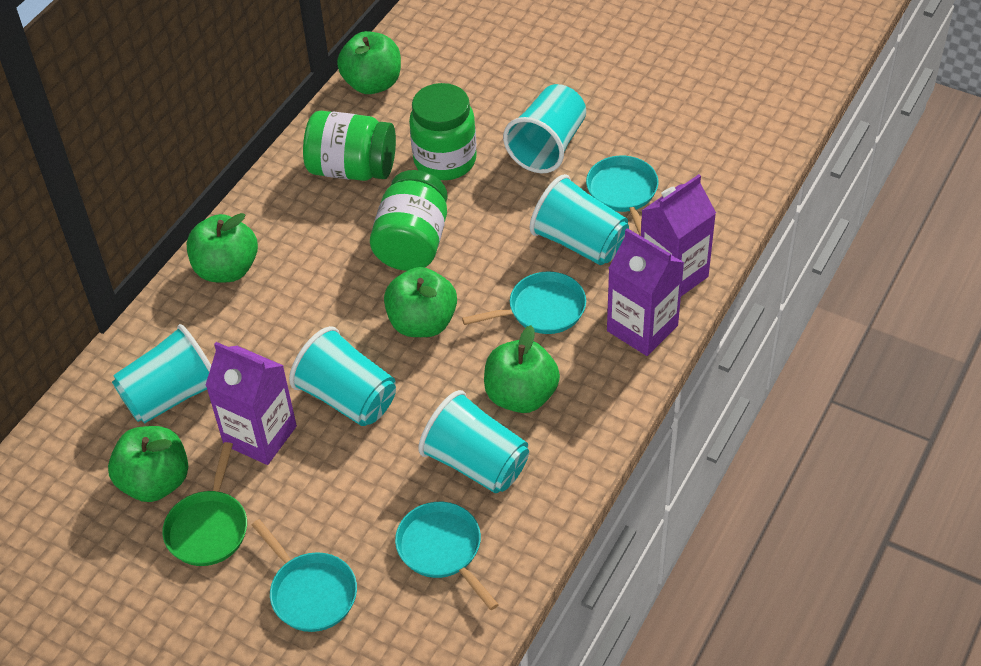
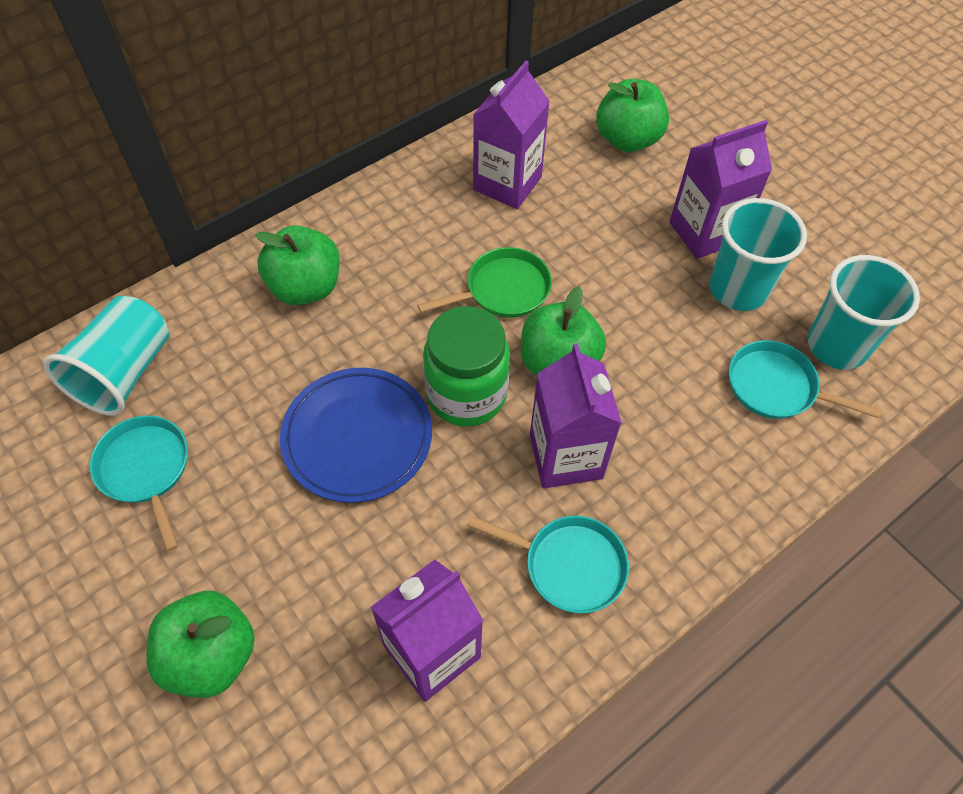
blue plate: 0 -> 1
green apple: 5 -> 4
green jar: 3 -> 1
purple carton: 3 -> 4
turquoise cup: 5 -> 3
turquoise pan: 4 -> 3

